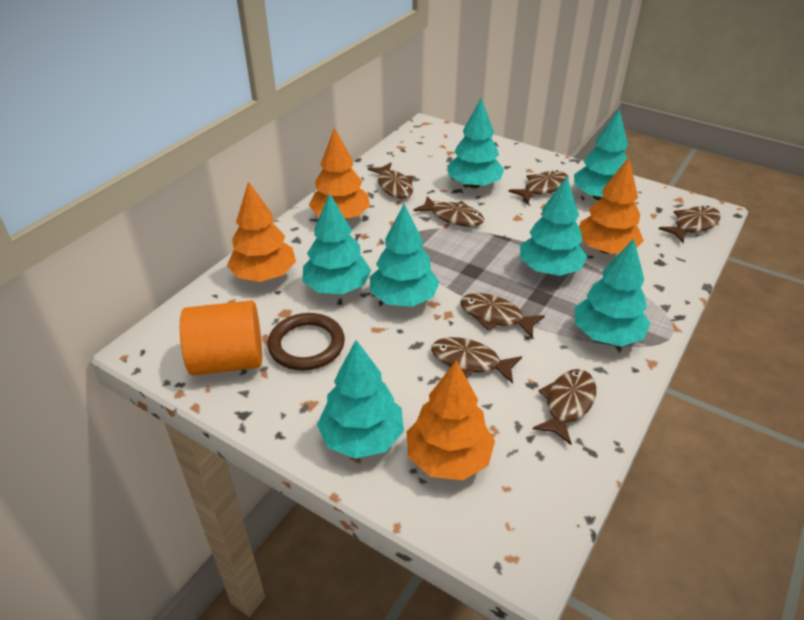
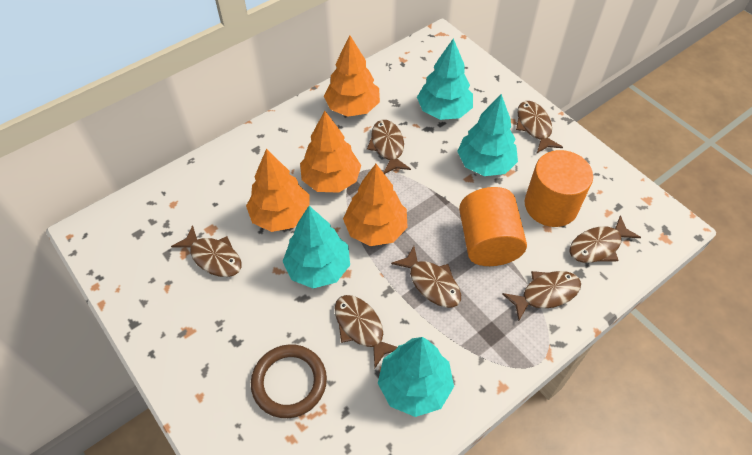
orange cylinder: 1 -> 2
turquoise tree: 7 -> 4

